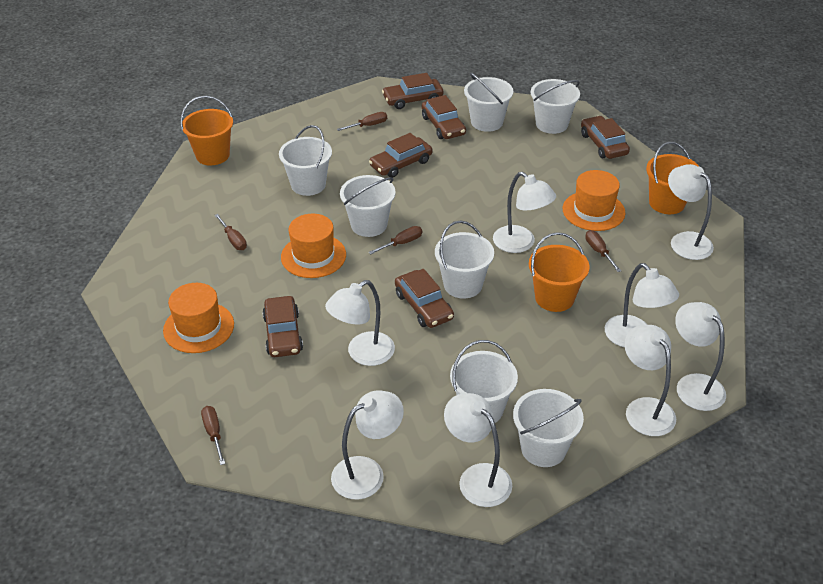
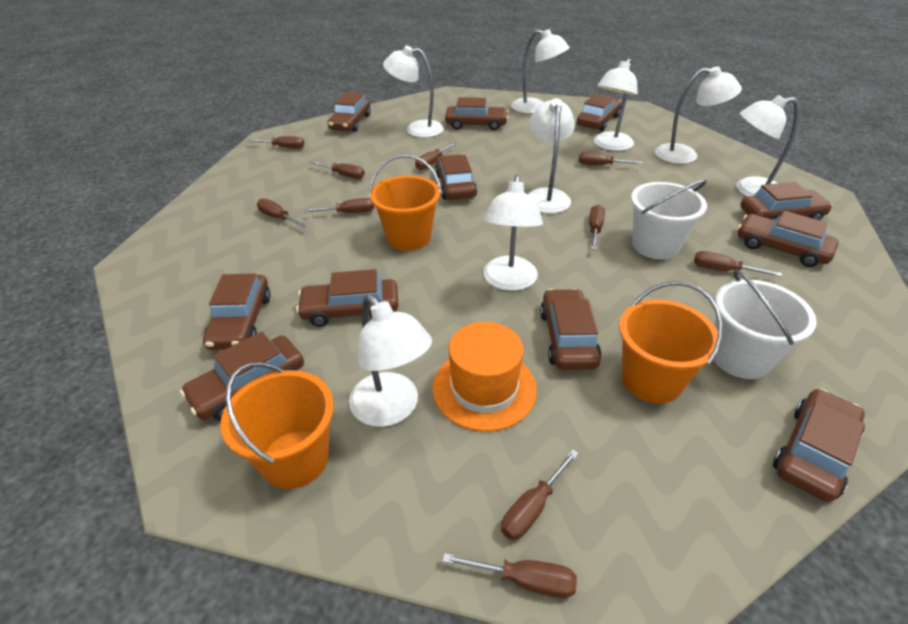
brown car: 6 -> 11
brown screwdriver: 5 -> 10
orange hat: 3 -> 1
white bucket: 7 -> 2

